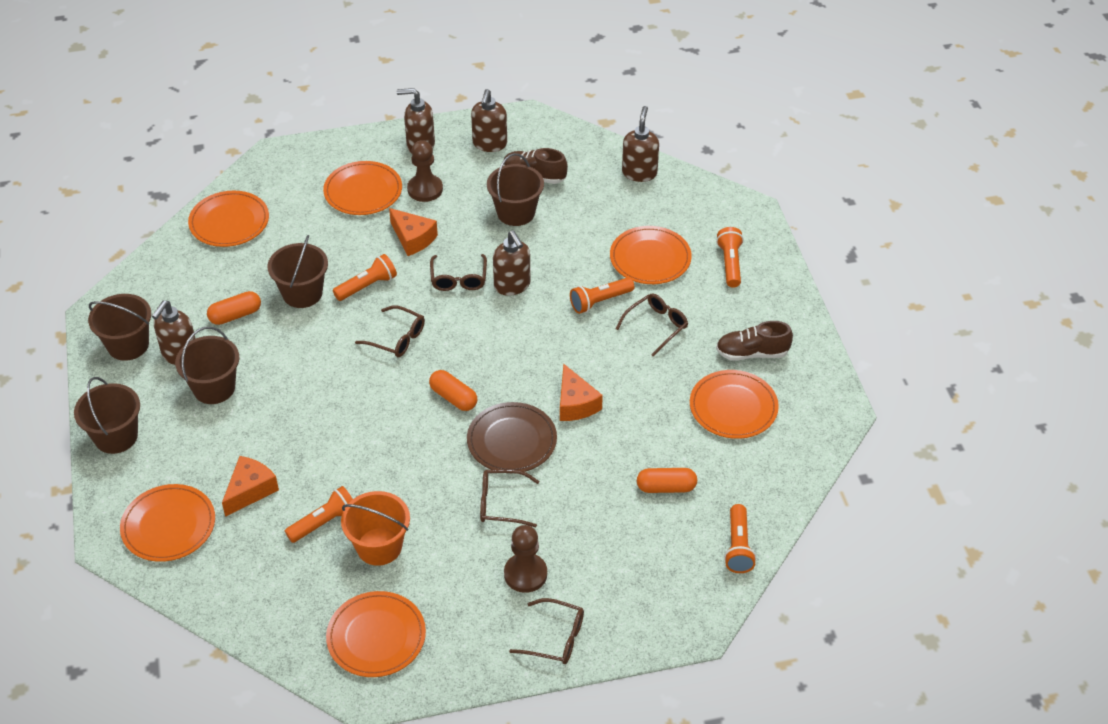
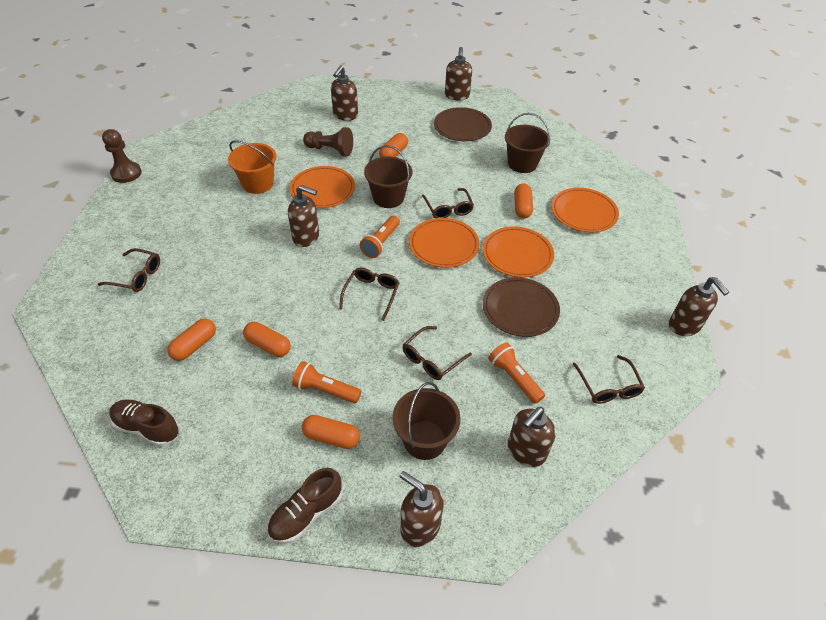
brown bucket: 5 -> 3
brown plate: 1 -> 2
brown soap dispenser: 5 -> 6
orange capsule: 3 -> 5
orange cheese: 3 -> 0
orange flashlight: 5 -> 3
orange plate: 6 -> 4

